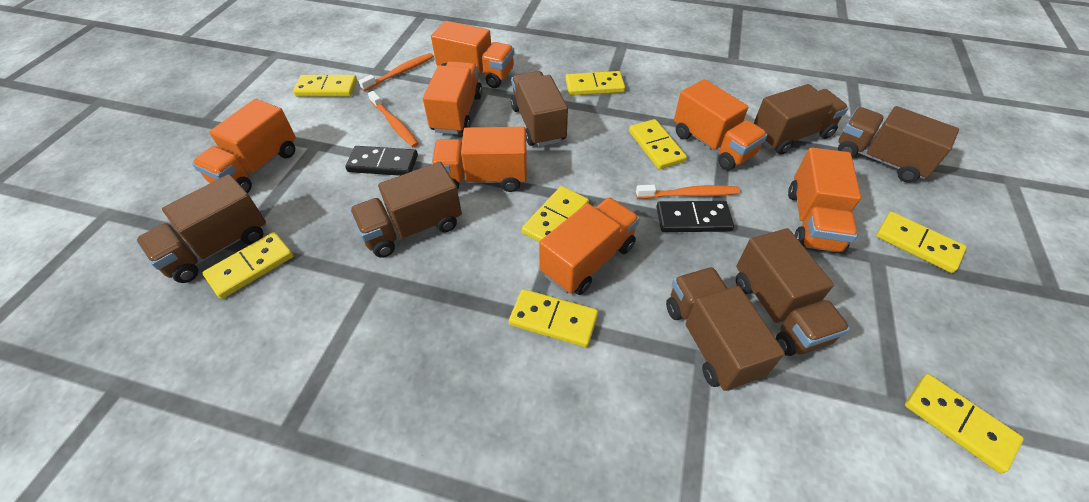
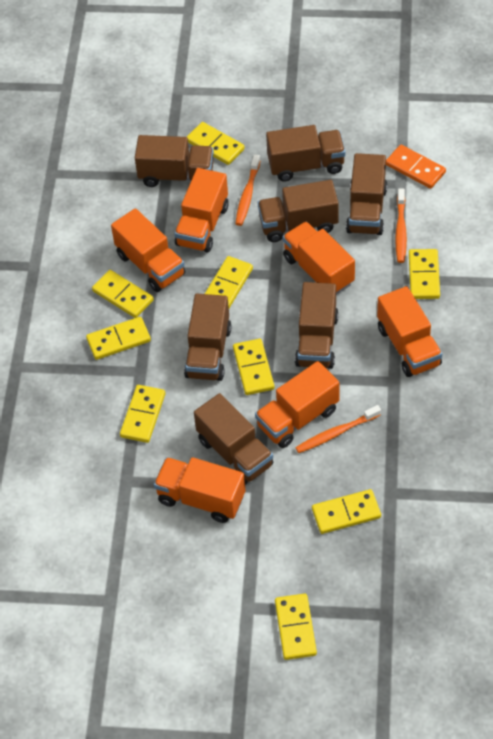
black domino: 2 -> 0
orange domino: 0 -> 1
orange truck: 7 -> 6
yellow domino: 8 -> 9

